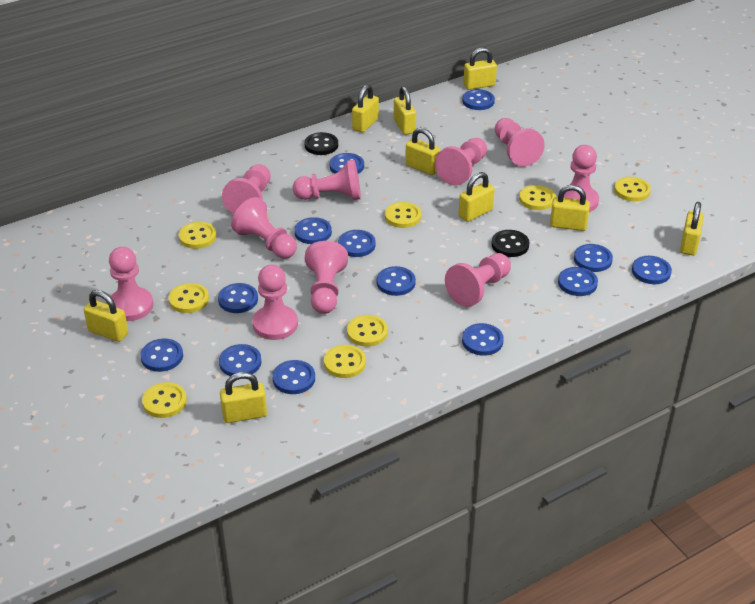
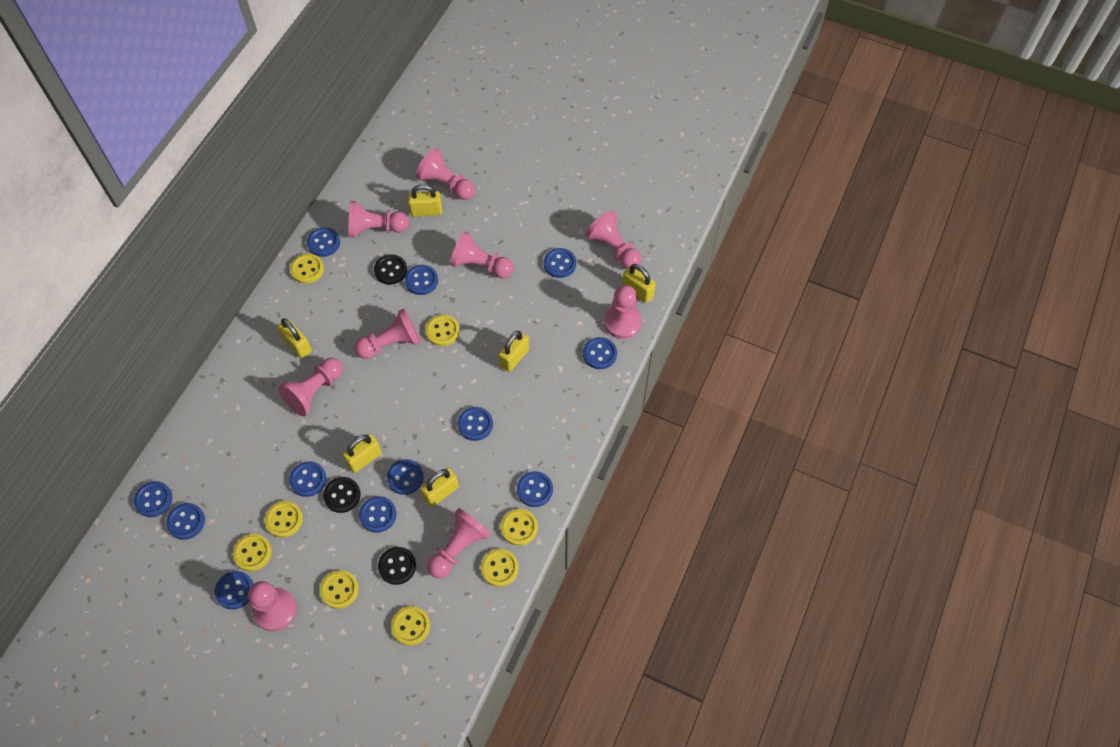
black button: 2 -> 3
blue button: 13 -> 12
pink pawn: 10 -> 9
yellow padlock: 9 -> 6

